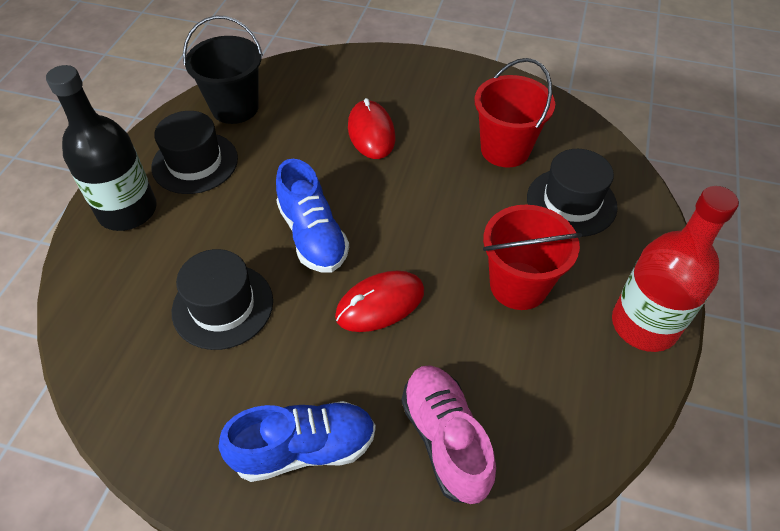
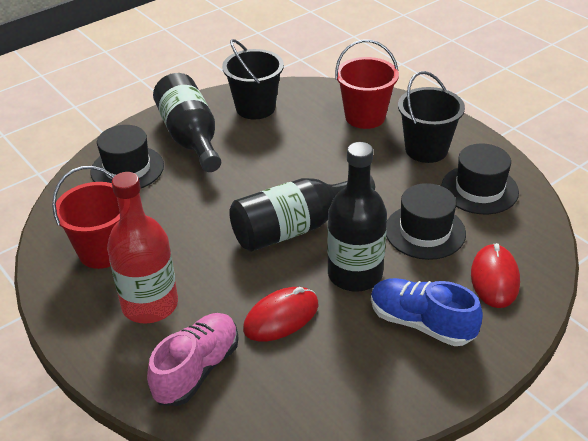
black bottle: 1 -> 3
black bucket: 1 -> 2
blue shoe: 2 -> 1

